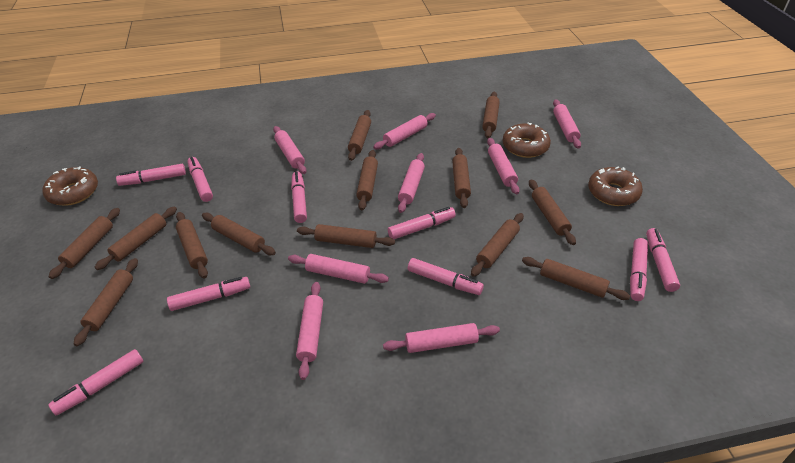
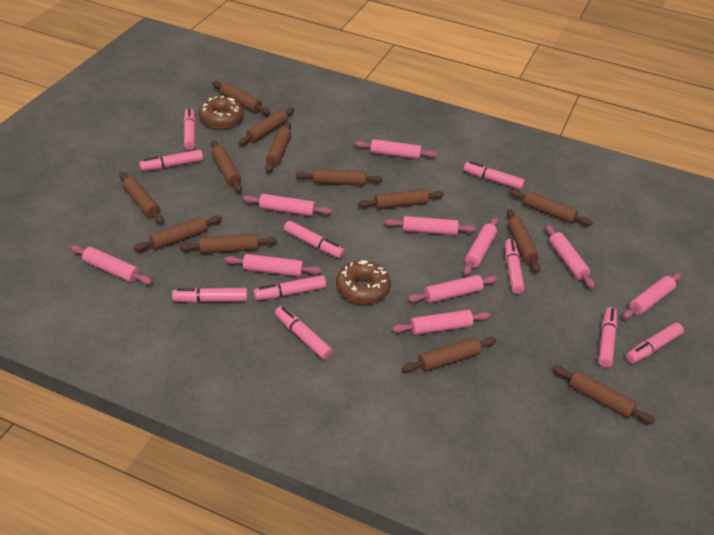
brown donut: 3 -> 2
pink marker: 9 -> 10
pink rolling pin: 8 -> 10

